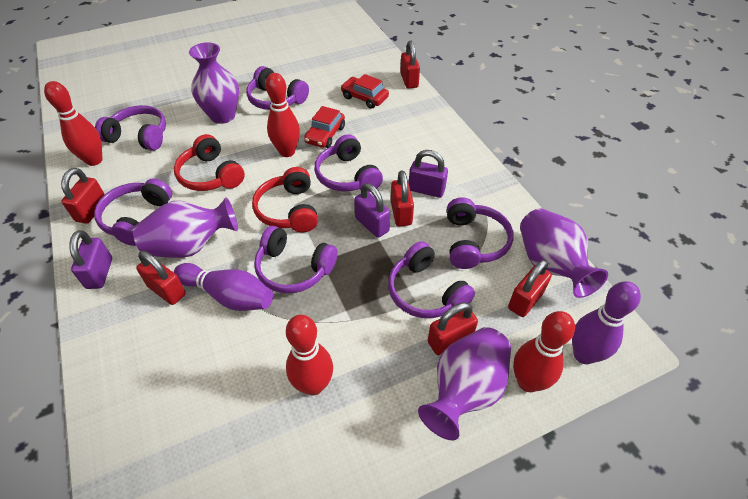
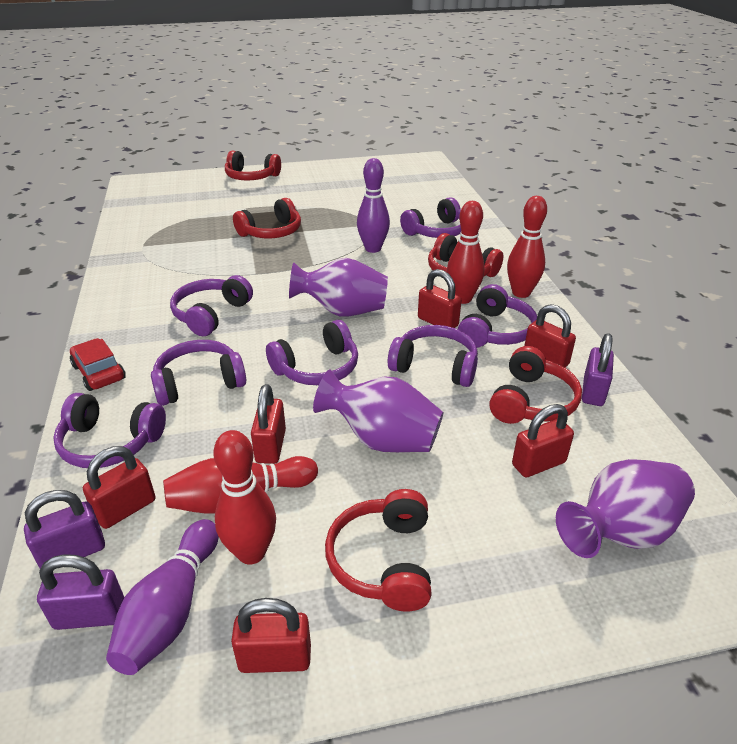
purple vase: 4 -> 3
red car: 2 -> 1
red headphones: 2 -> 5

